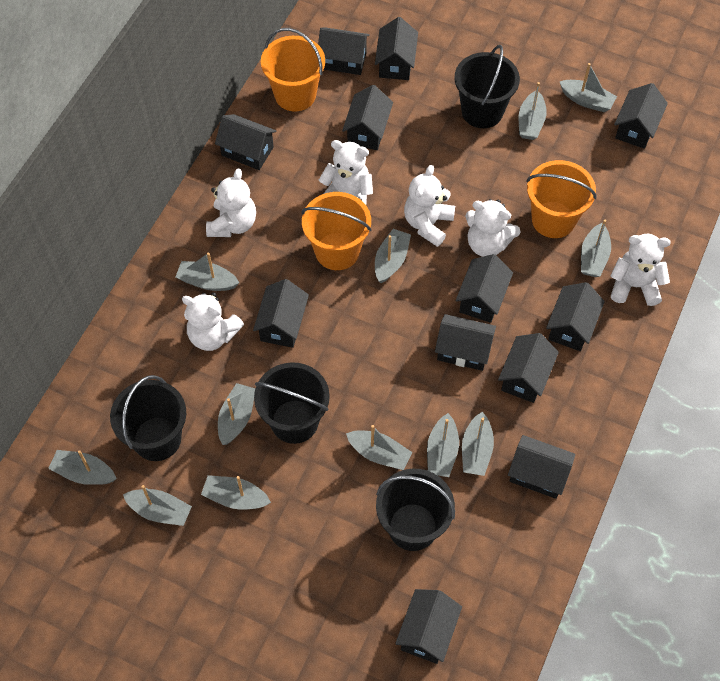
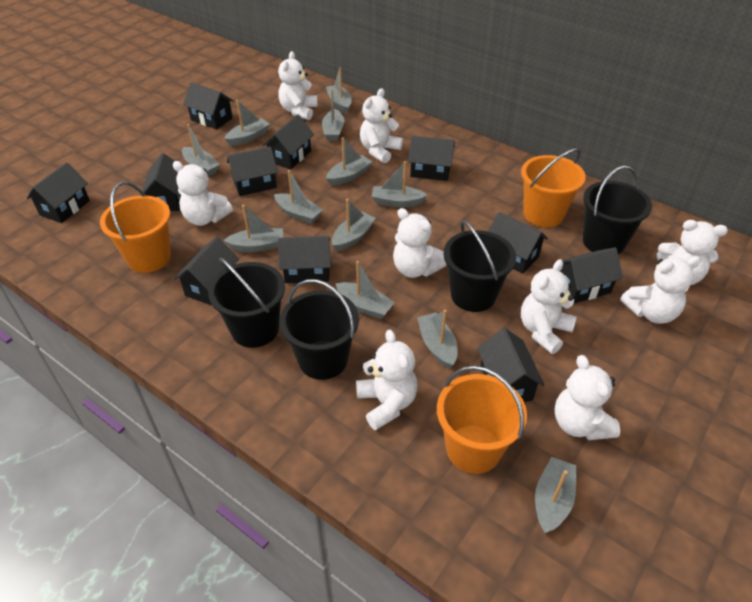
black house: 12 -> 11
white teddy bear: 6 -> 9

